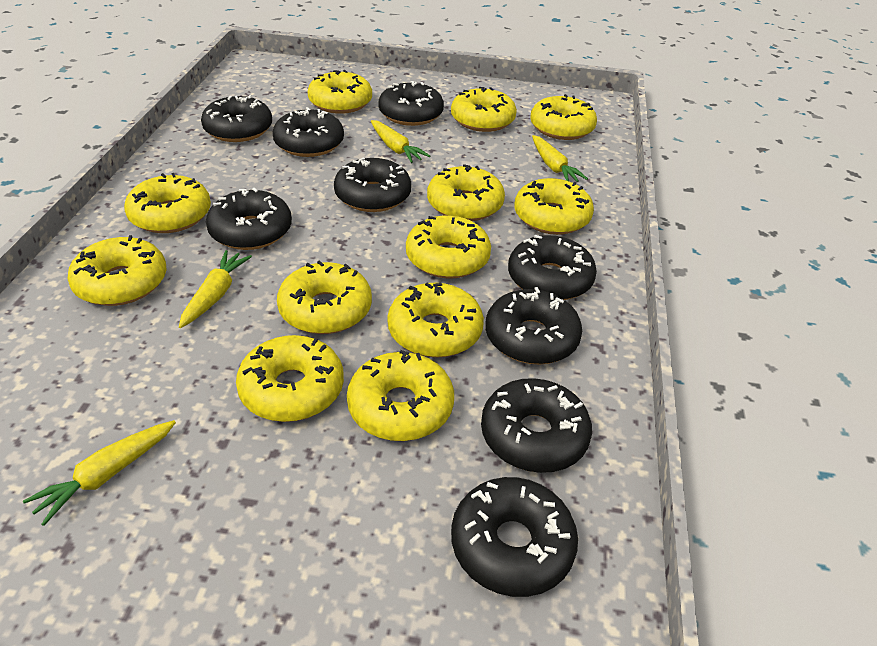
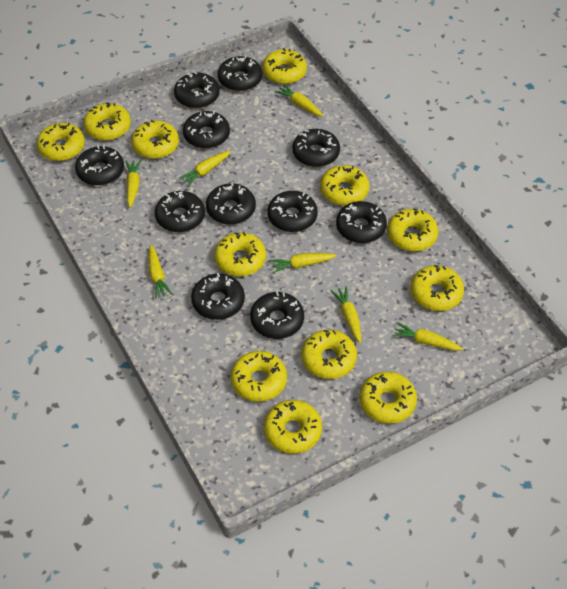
black donut: 9 -> 11
yellow carrot: 4 -> 7

